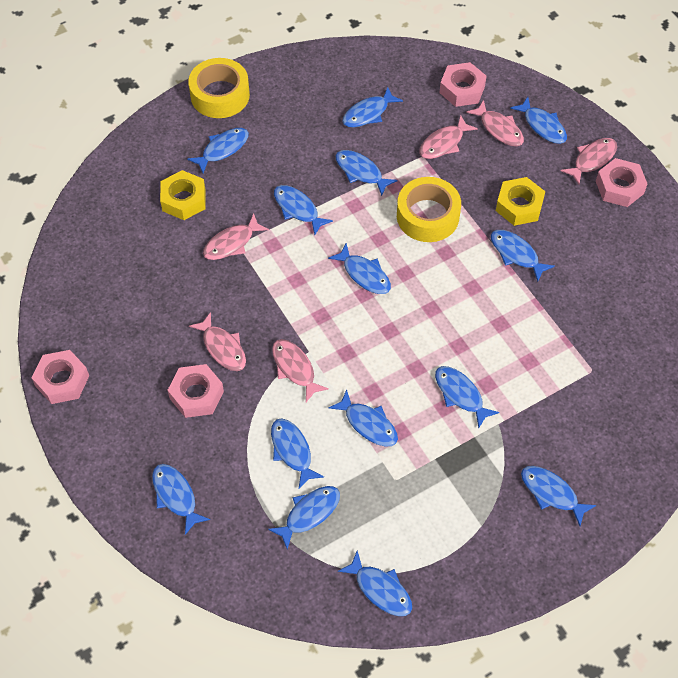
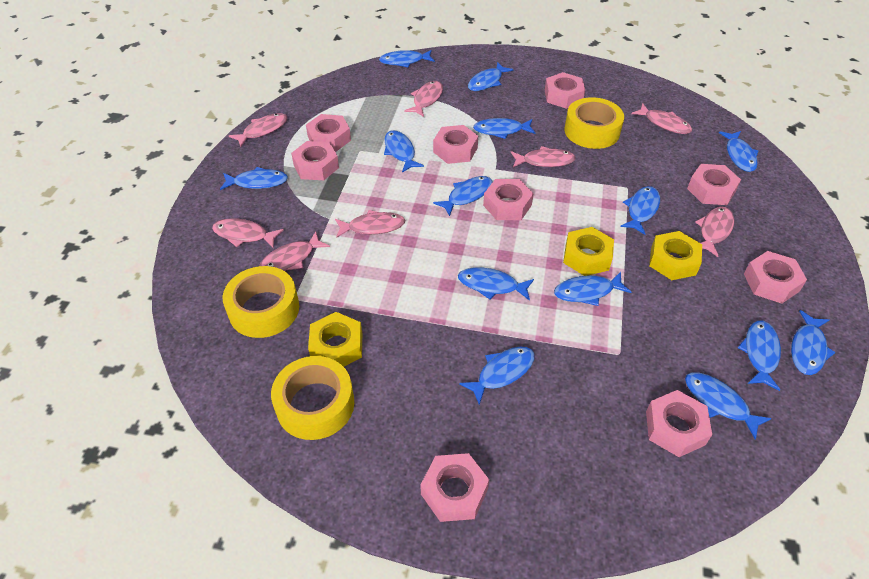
pink fish: 6 -> 8
pink nut: 4 -> 9
yellow nut: 2 -> 3
yellow tape: 2 -> 3

